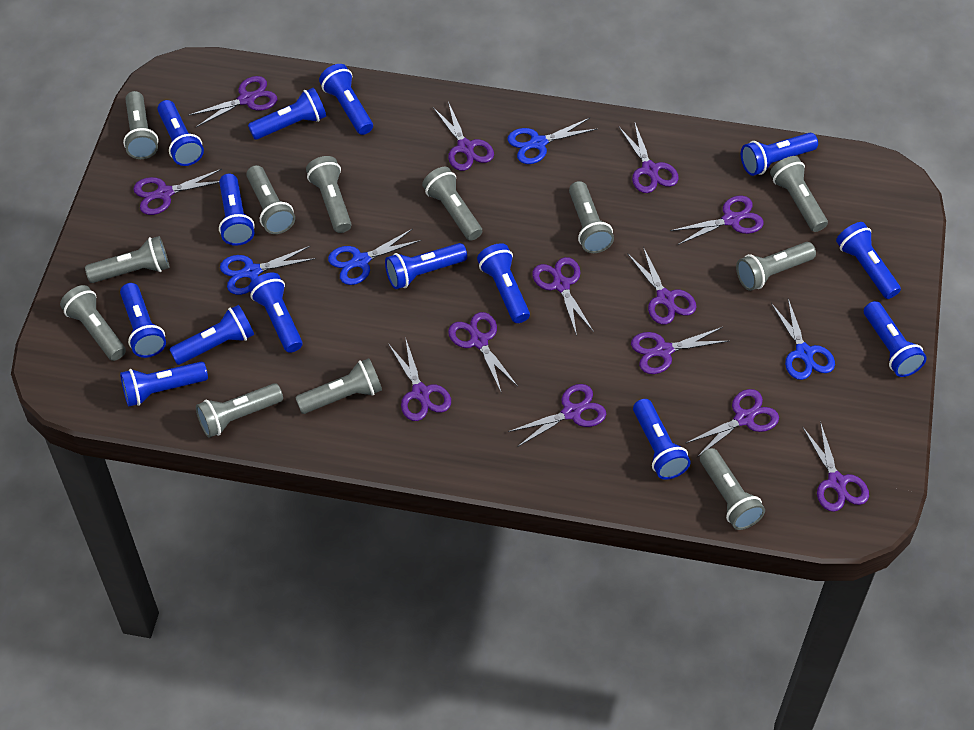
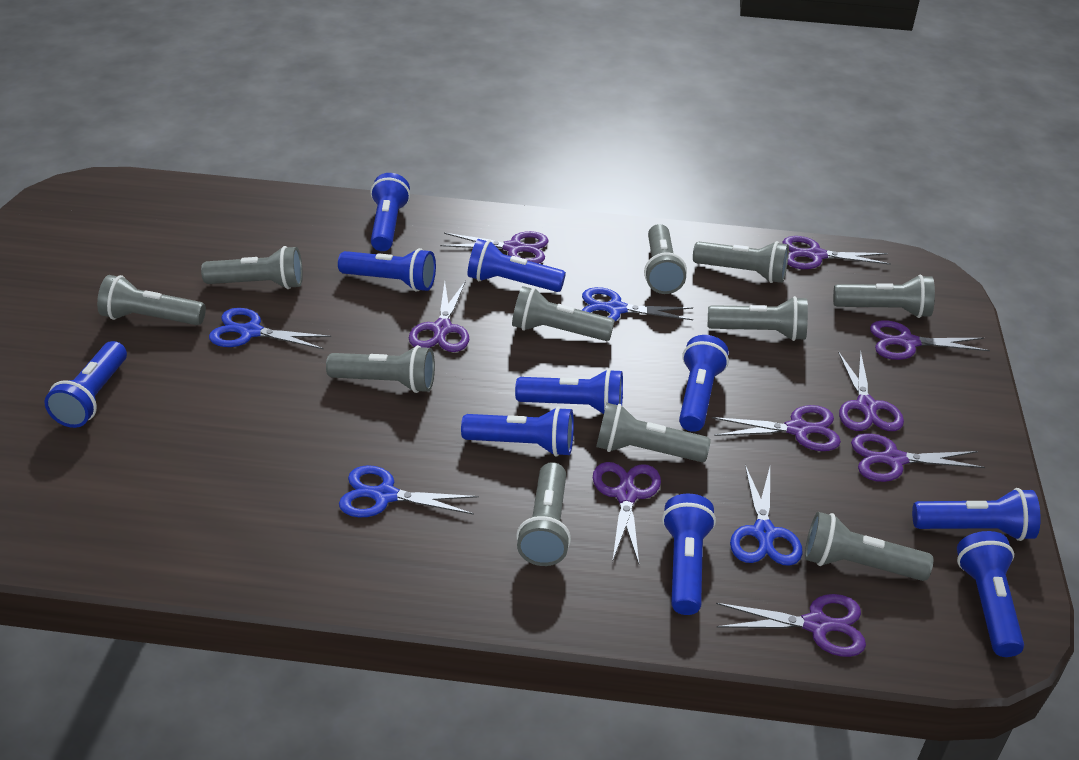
blue flashlight: 14 -> 10
grey flashlight: 12 -> 11
purple scissors: 13 -> 9

